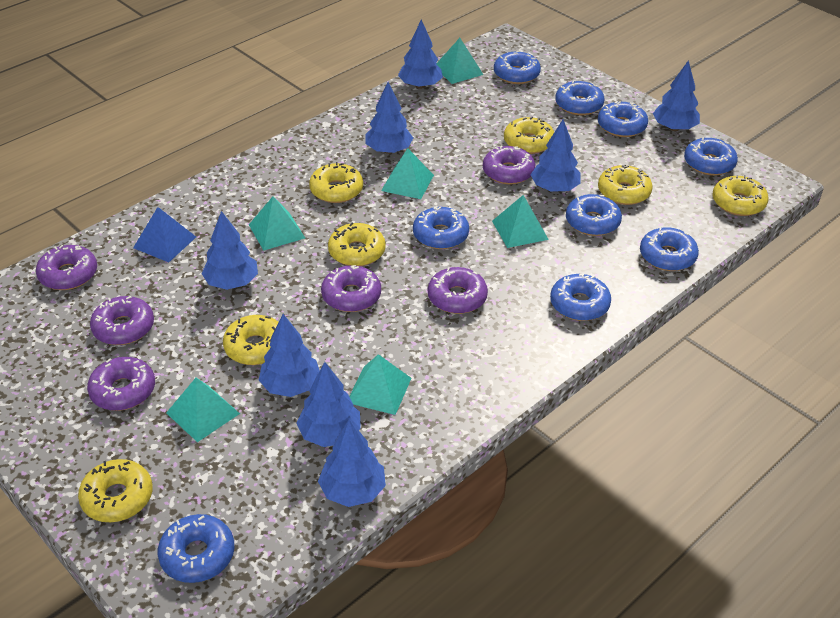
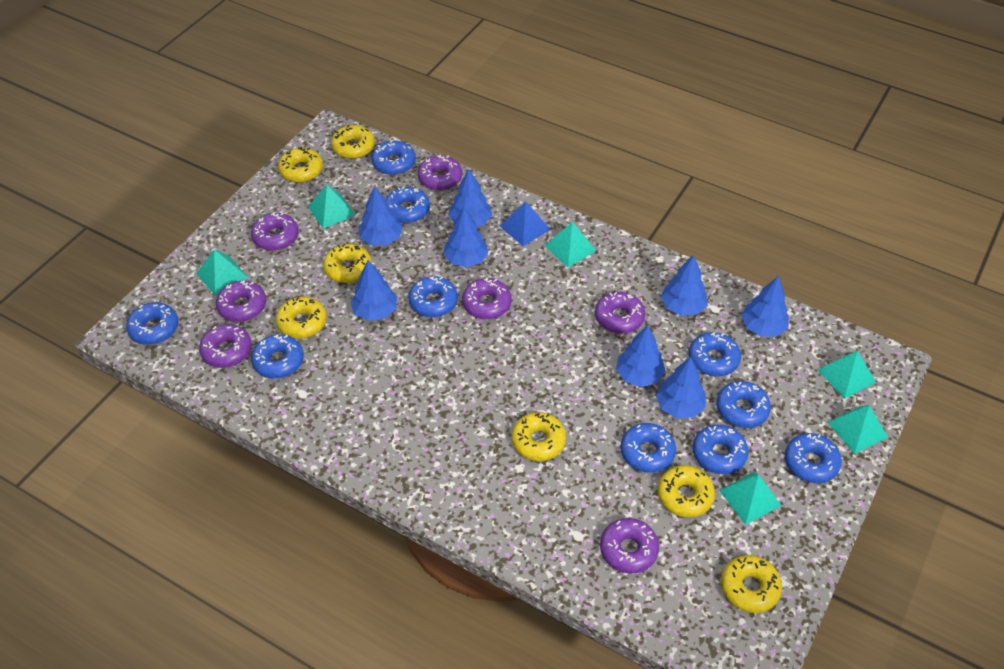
blue donut: 9 -> 10
purple donut: 6 -> 7

